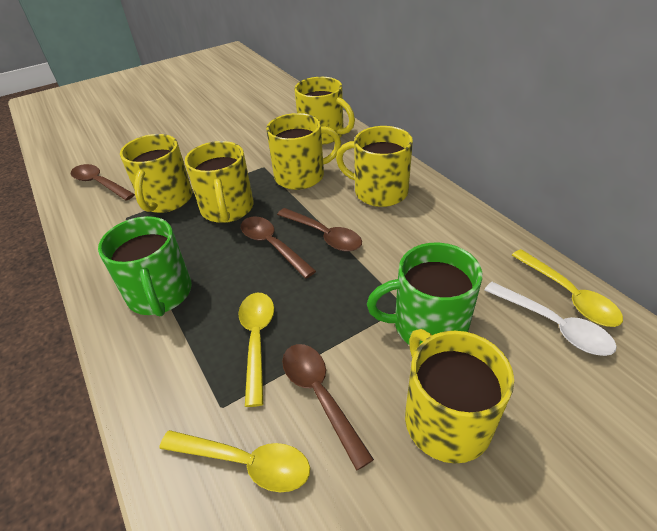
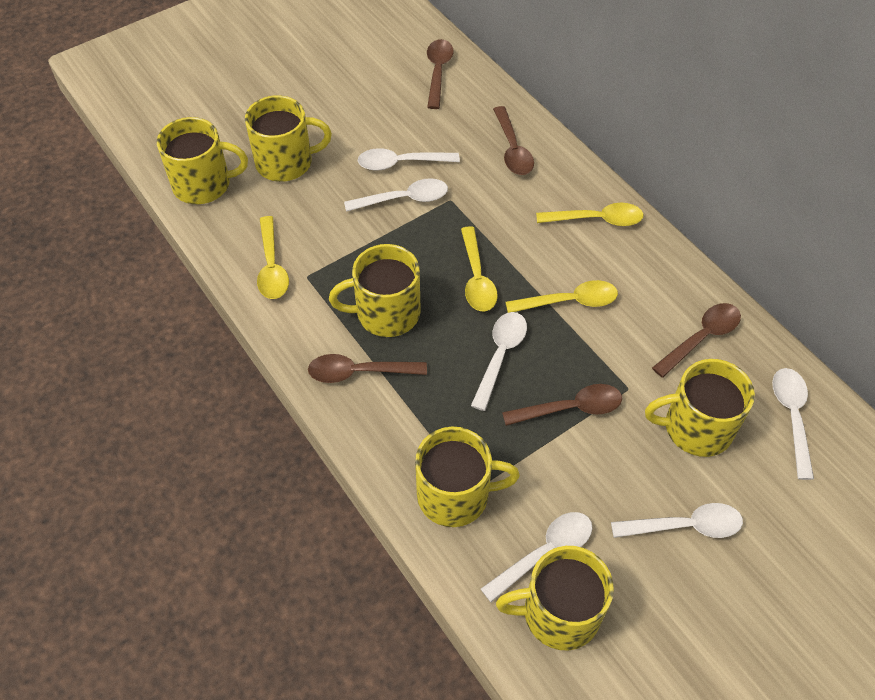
brown spoon: 4 -> 5
green mug: 2 -> 0
white spoon: 1 -> 6
yellow spoon: 3 -> 4

